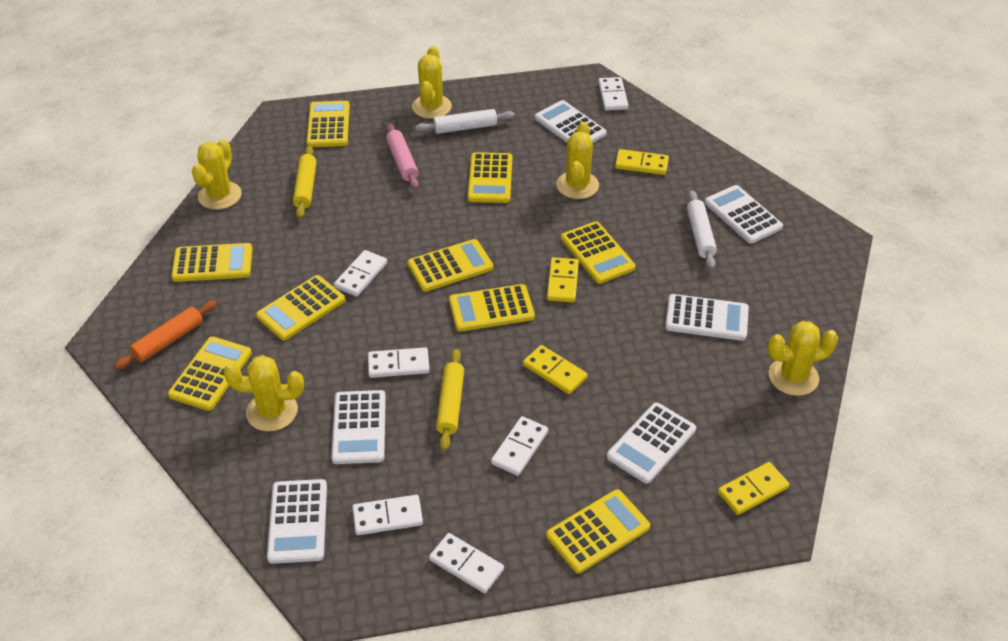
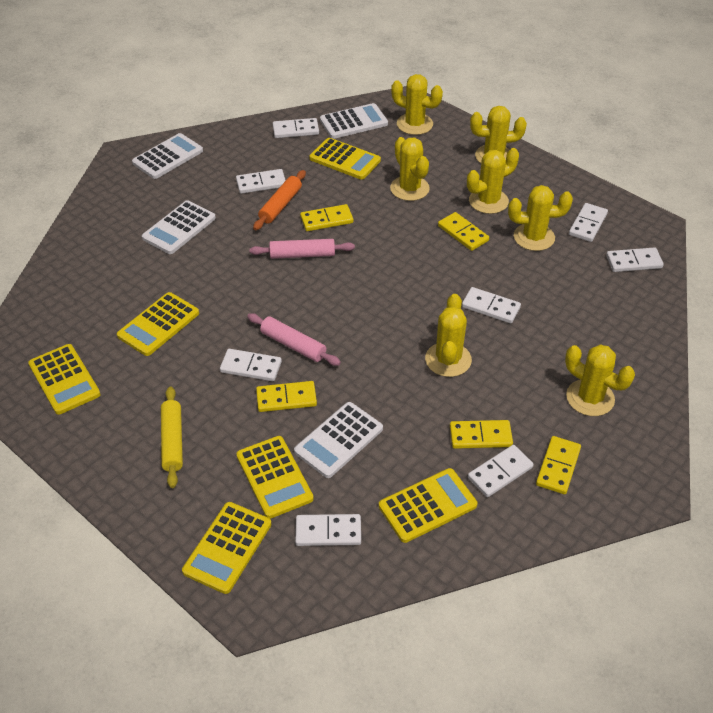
pink rolling pin: 1 -> 2
white calculator: 6 -> 4
white domino: 6 -> 8
white rolling pin: 2 -> 0
yellow cactus: 5 -> 7
yellow calculator: 9 -> 6
yellow domino: 4 -> 5
yellow rolling pin: 2 -> 1

